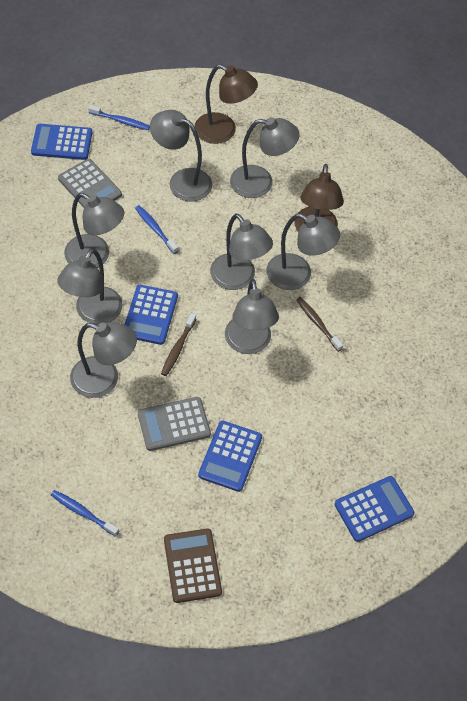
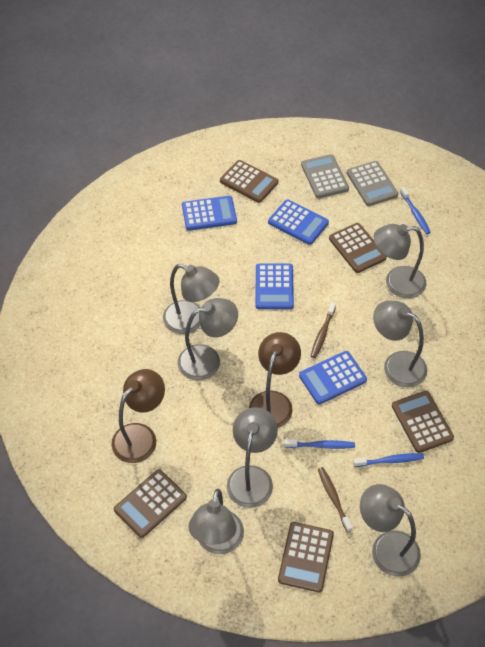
brown calculator: 1 -> 5
grey lamp: 8 -> 7

